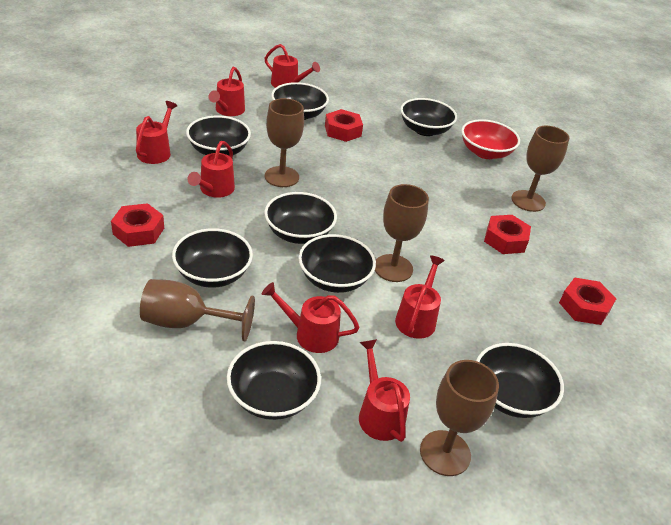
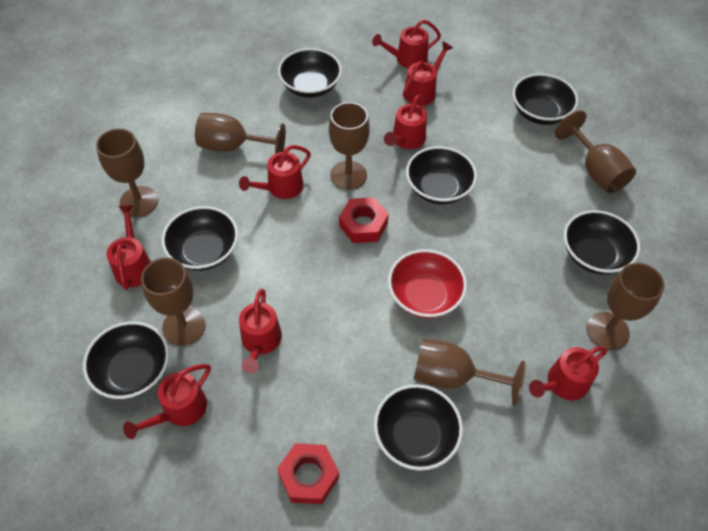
black bowl: 8 -> 7
brown goblet: 5 -> 7
red nut: 4 -> 2
red watering can: 7 -> 8

